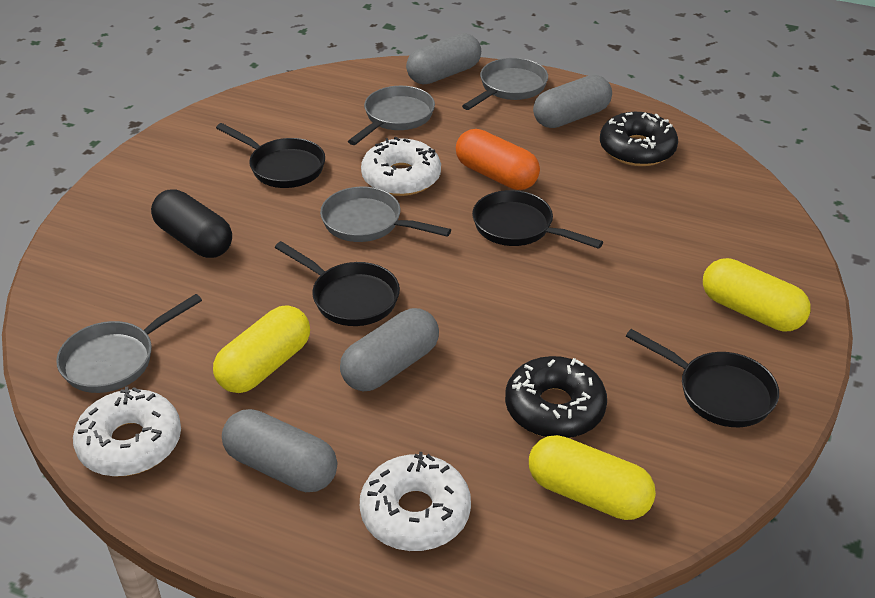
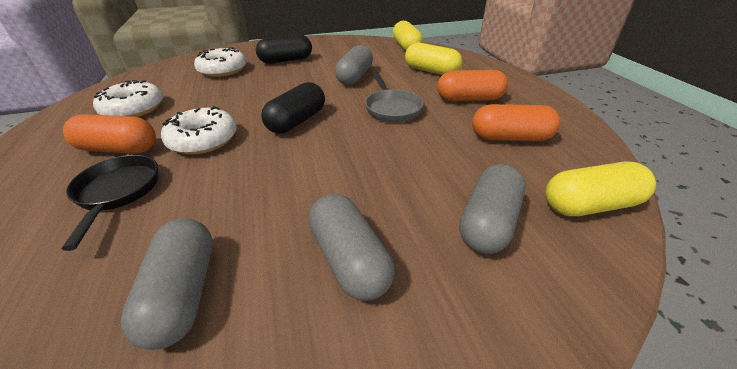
black capsule: 1 -> 2
black donut: 2 -> 0
black pan: 4 -> 1
grey pan: 4 -> 1
orange capsule: 1 -> 3

